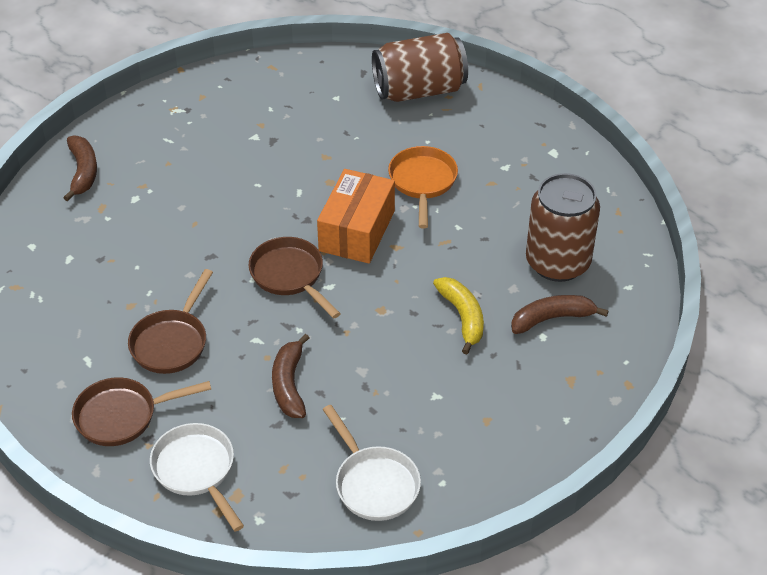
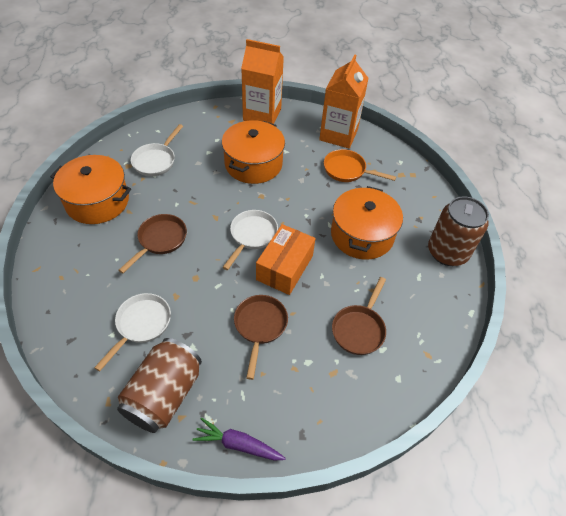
brown banana: 3 -> 0
orange carton: 0 -> 2
orange pot: 0 -> 3
purple carrot: 0 -> 1
white pan: 2 -> 3
yellow banana: 1 -> 0

